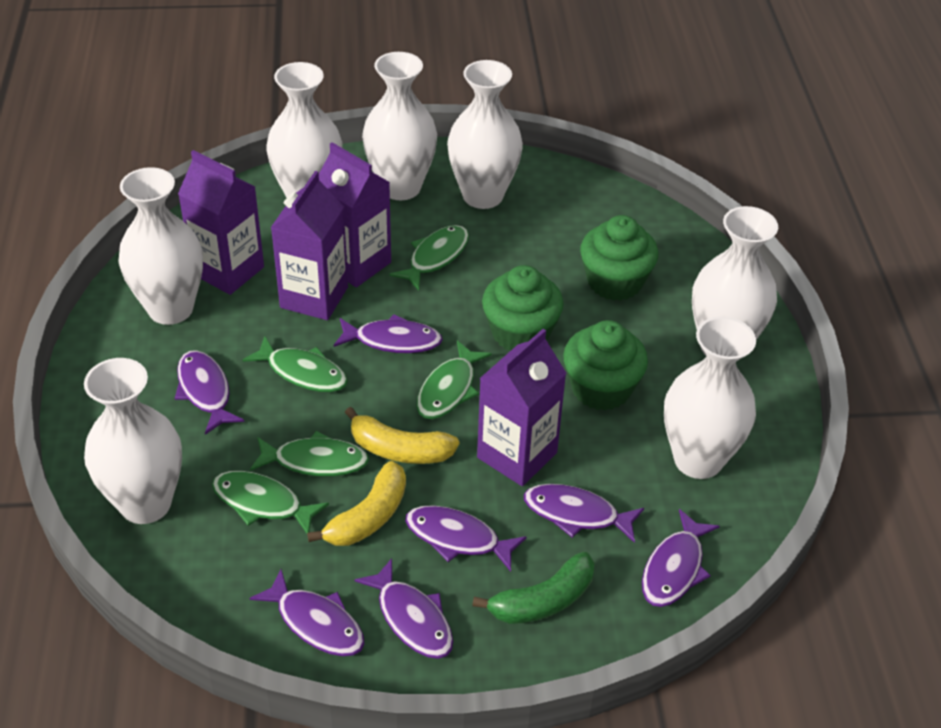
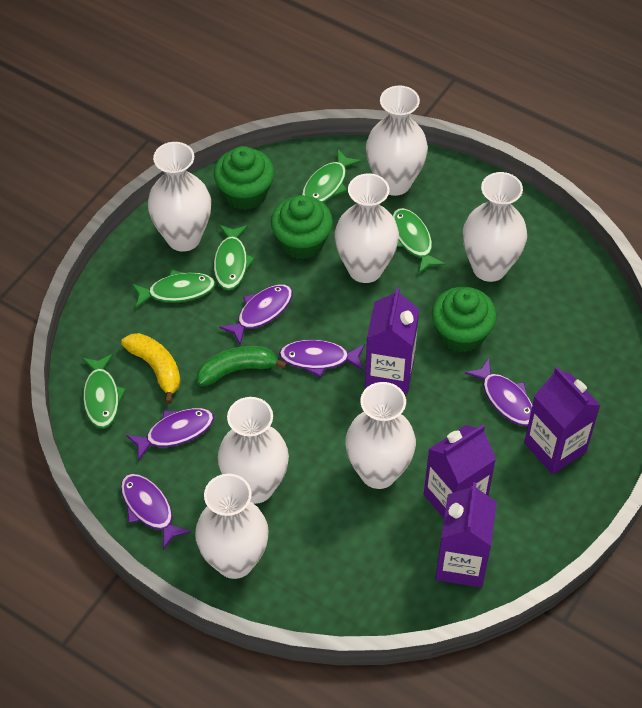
purple fish: 7 -> 5
yellow banana: 2 -> 1

